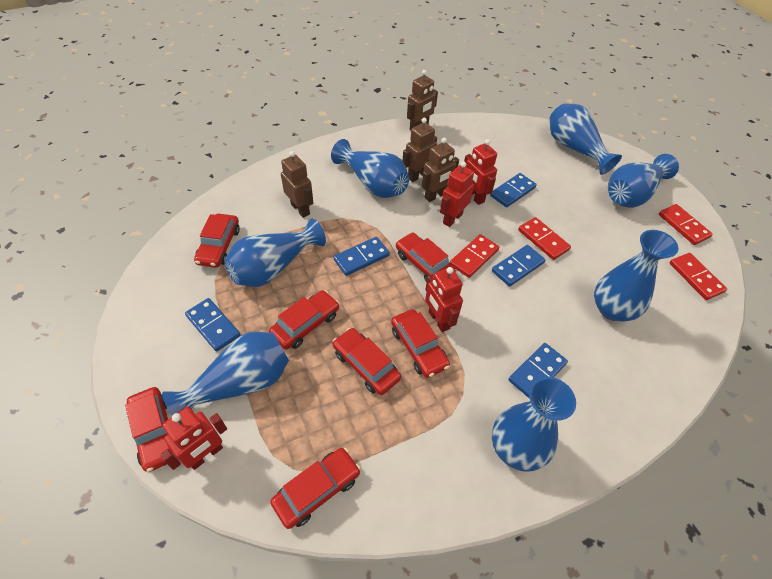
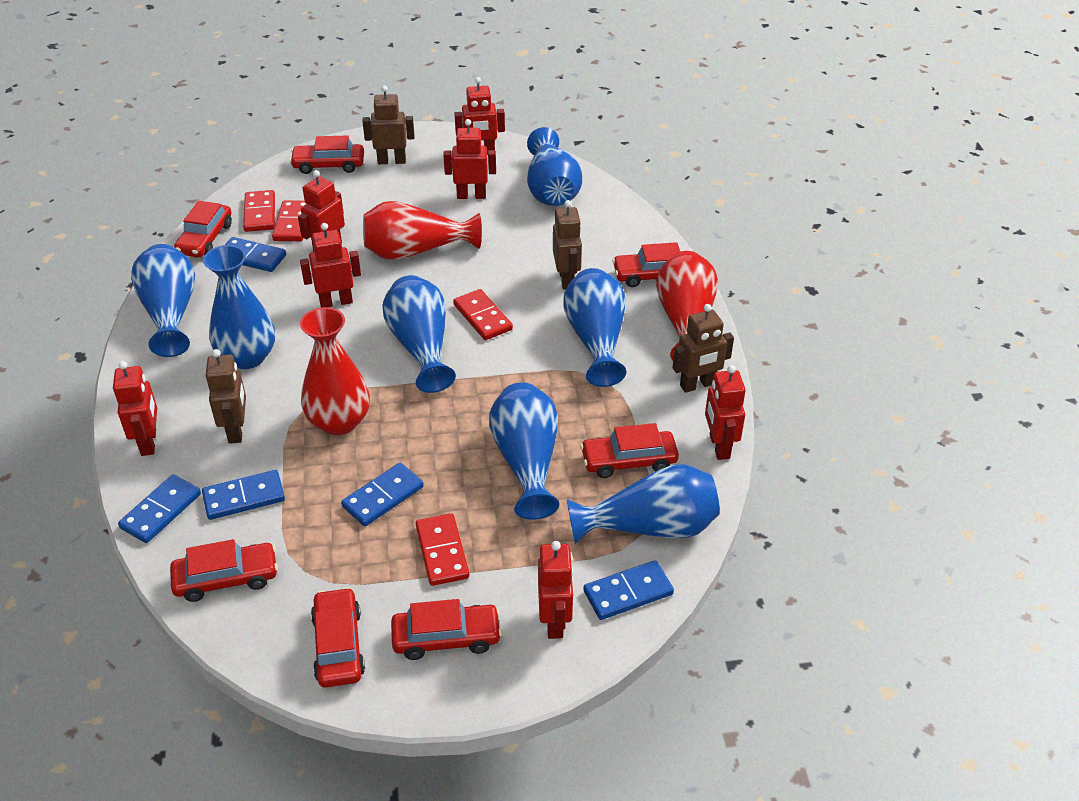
red robot: 4 -> 7
red vase: 0 -> 3

